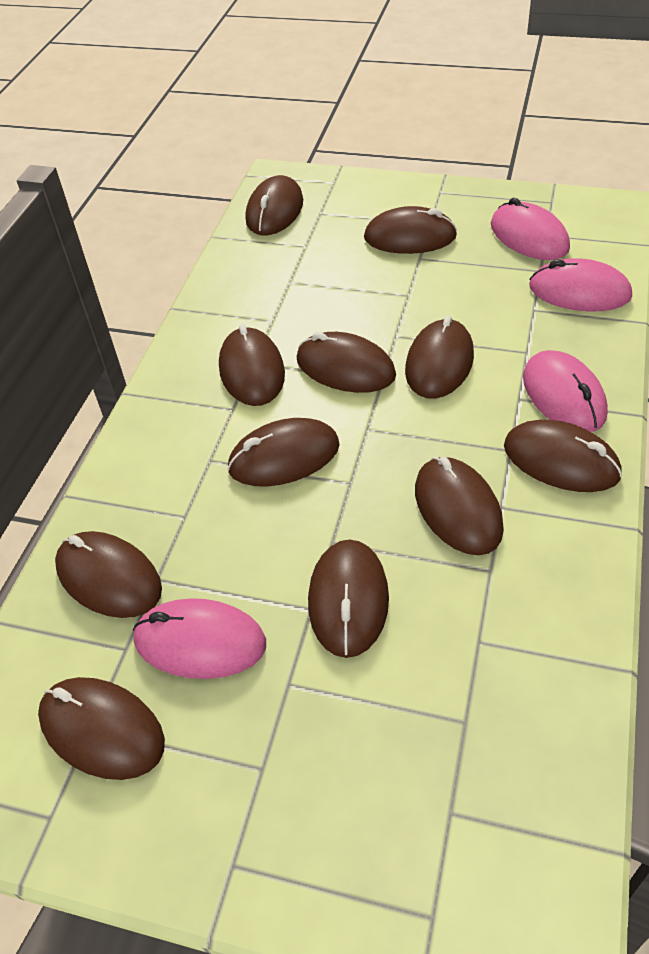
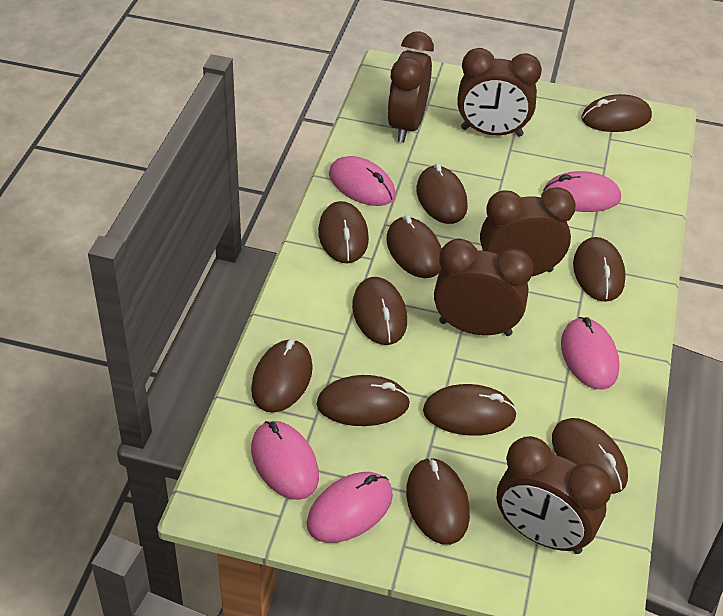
brown clock: 0 -> 5
pink mouse: 4 -> 5

